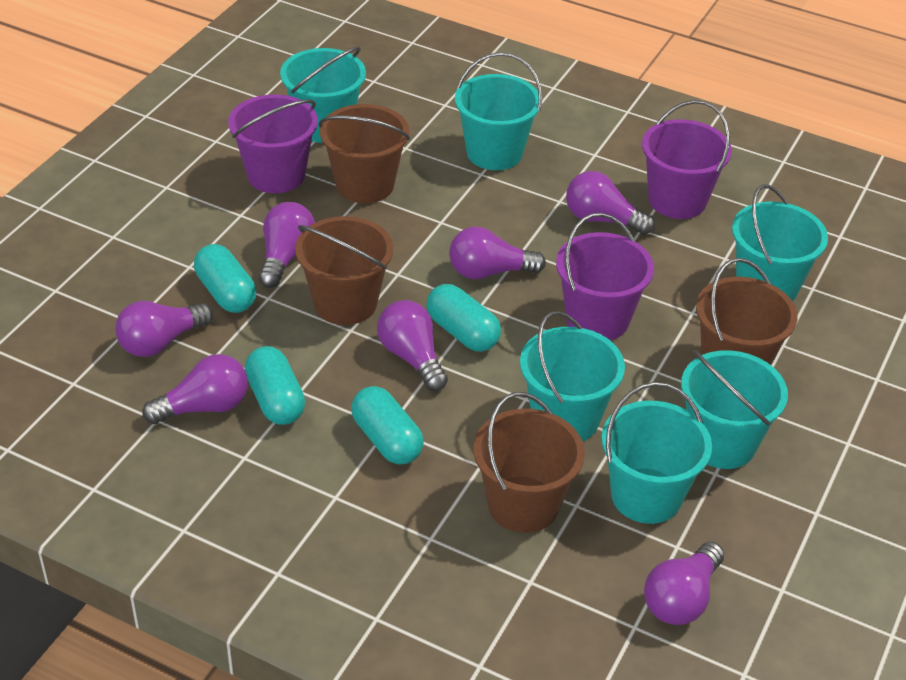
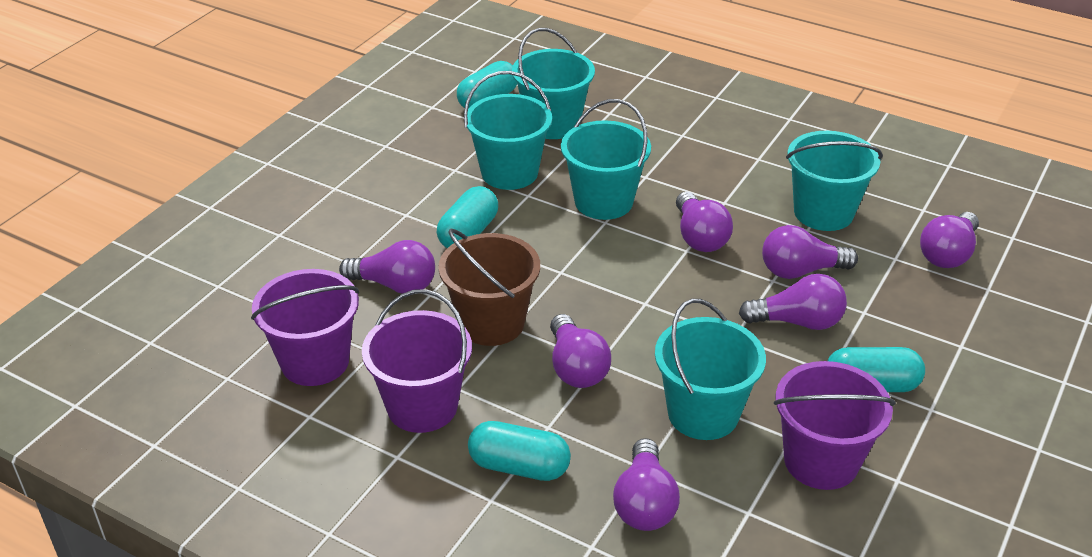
brown bucket: 4 -> 1
turquoise bucket: 6 -> 5

